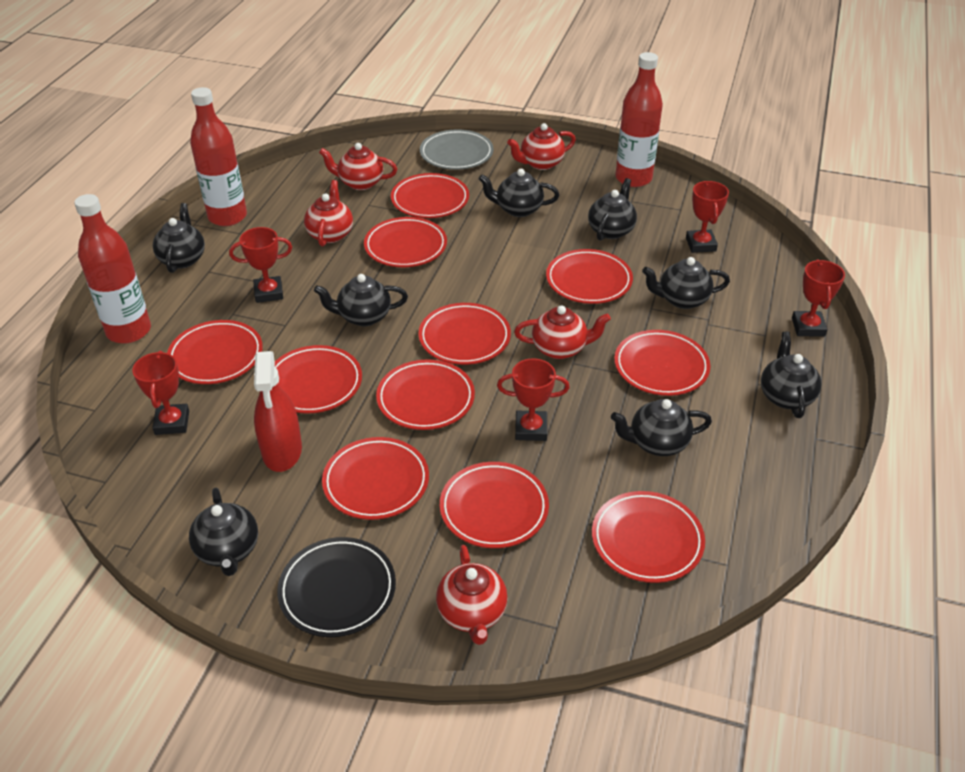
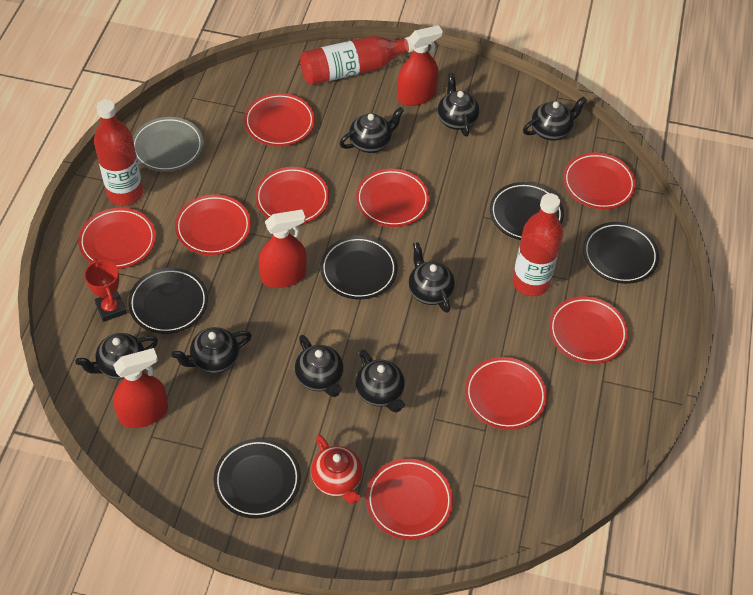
black plate: 1 -> 5
red plate: 11 -> 9
red spray bottle: 1 -> 3
red teapot: 5 -> 1
red trophy: 5 -> 1

